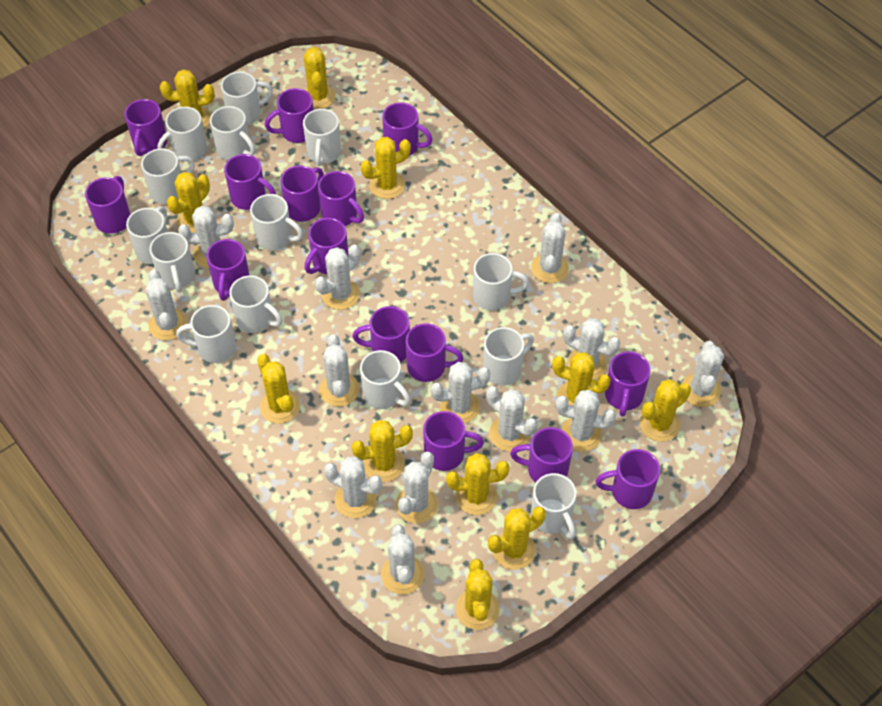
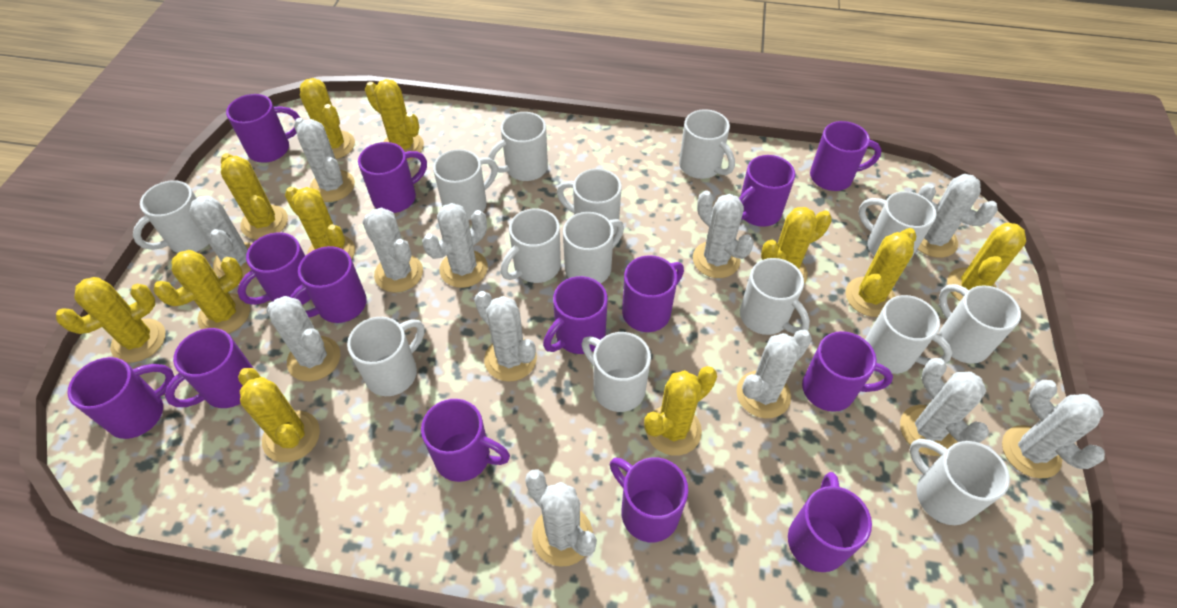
purple mug: 15 -> 14
white cactus: 13 -> 12

